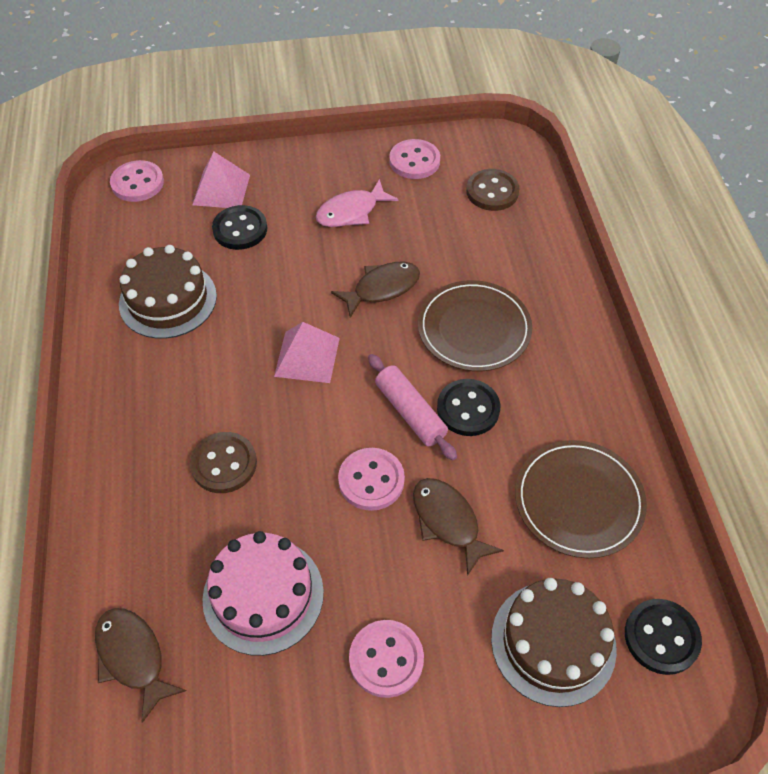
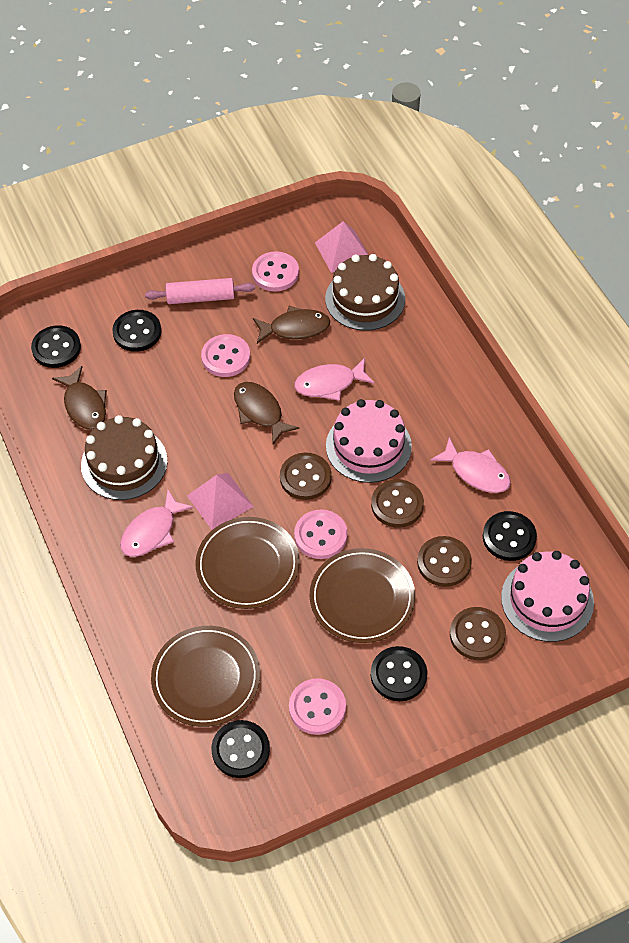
black button: 3 -> 5
brown button: 2 -> 4
brown plate: 2 -> 3
pink cake: 1 -> 2
pink fish: 1 -> 3

